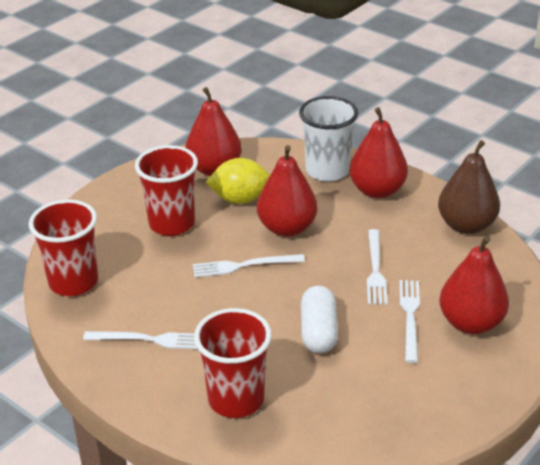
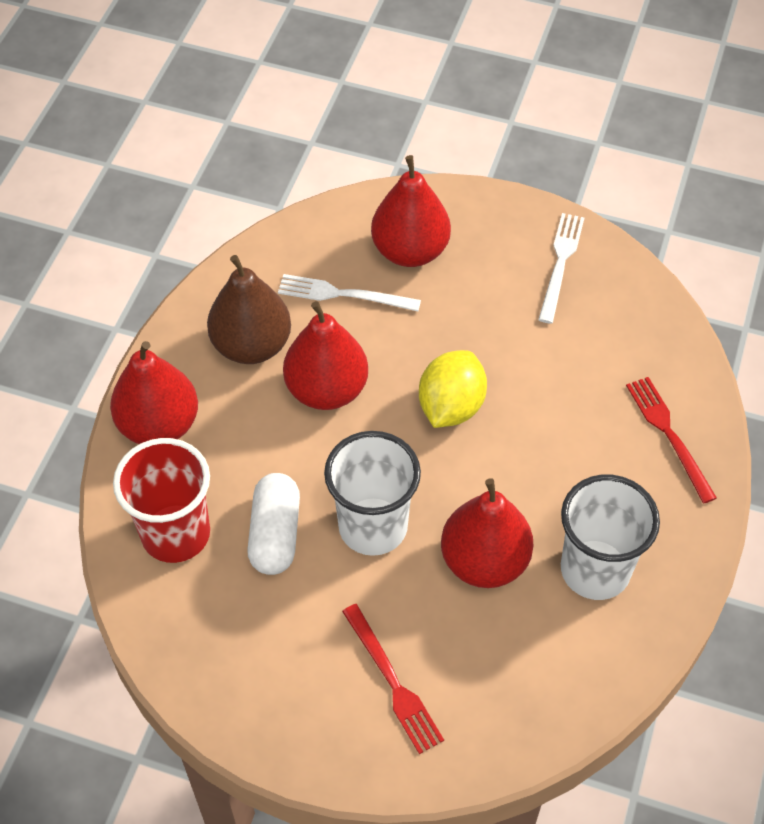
red cup: 3 -> 1
red fork: 0 -> 2
white cup: 1 -> 2
white fork: 4 -> 2

